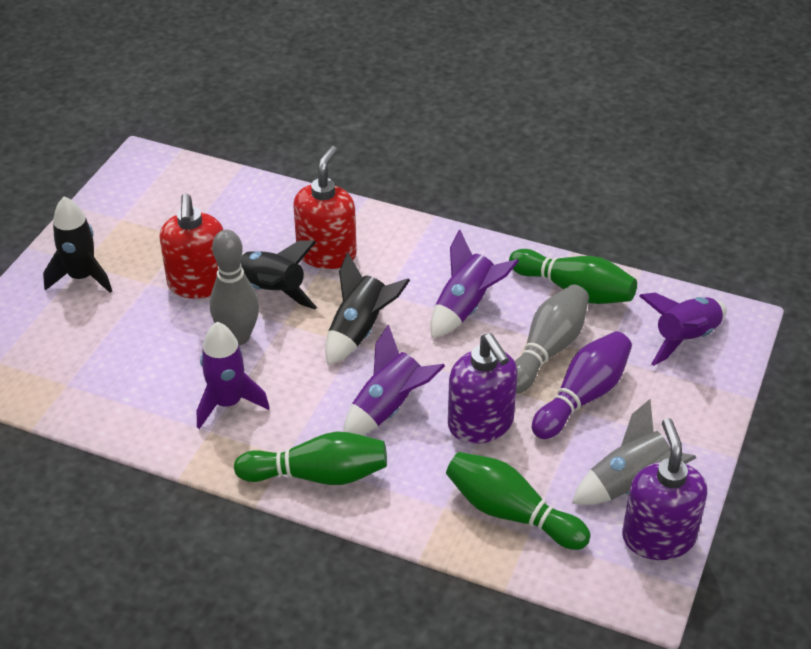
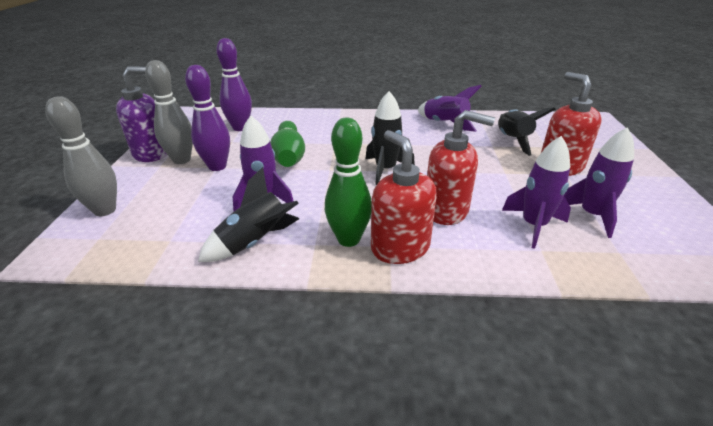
green bowling pin: 3 -> 2
grey rocket: 1 -> 0
purple bowling pin: 1 -> 2
purple soap dispenser: 2 -> 1
red soap dispenser: 2 -> 3

